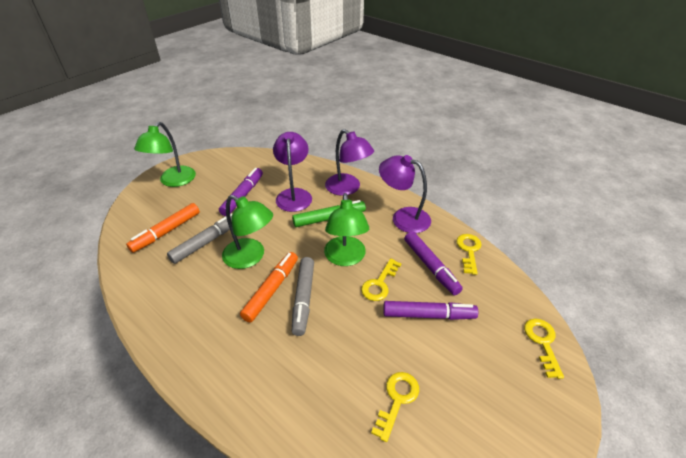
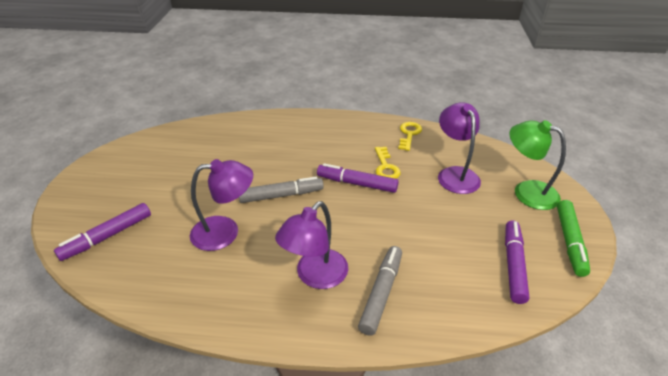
green lamp: 3 -> 1
orange marker: 2 -> 0
yellow key: 4 -> 2

